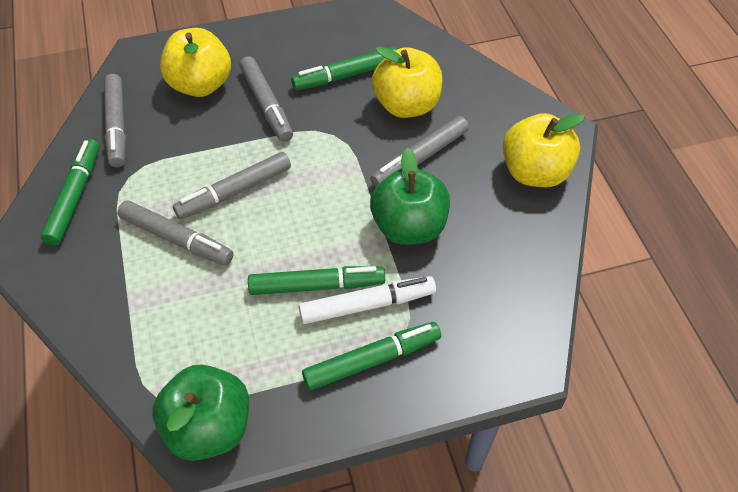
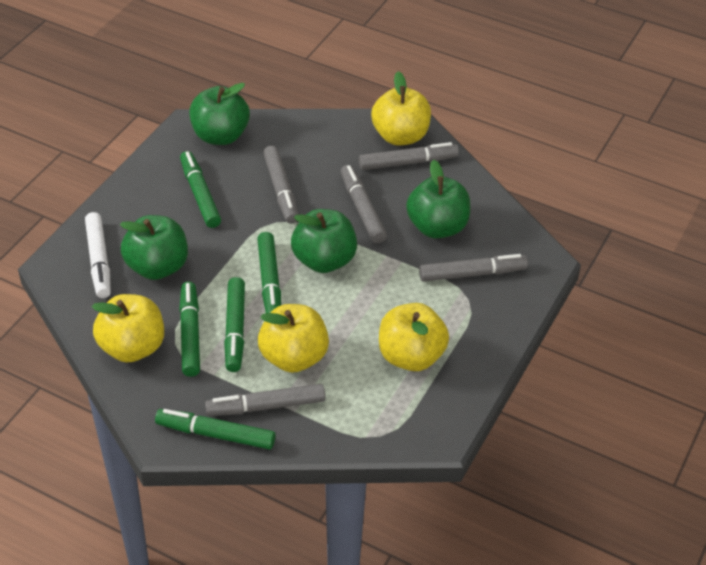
green apple: 2 -> 4
green marker: 4 -> 5
yellow apple: 3 -> 4

